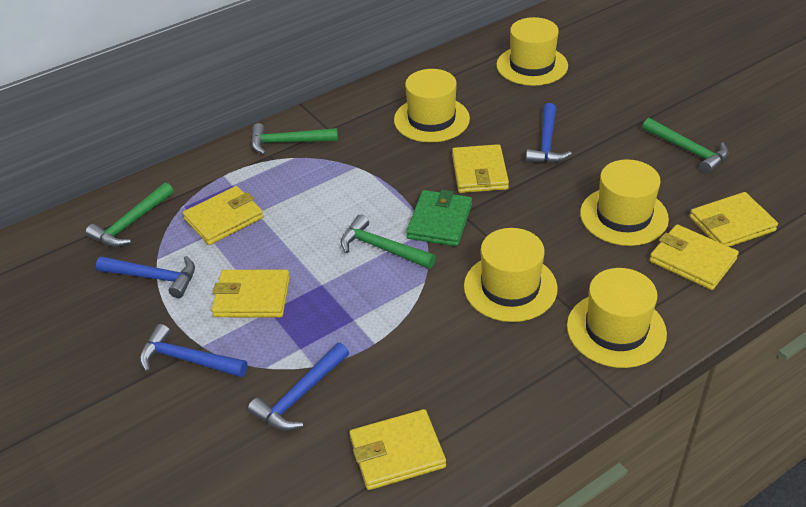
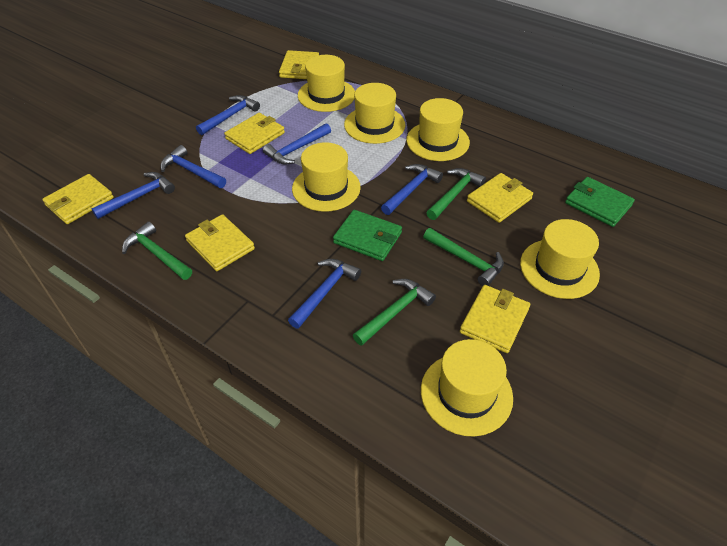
blue hammer: 4 -> 6
green wallet: 1 -> 2
yellow hat: 5 -> 6

